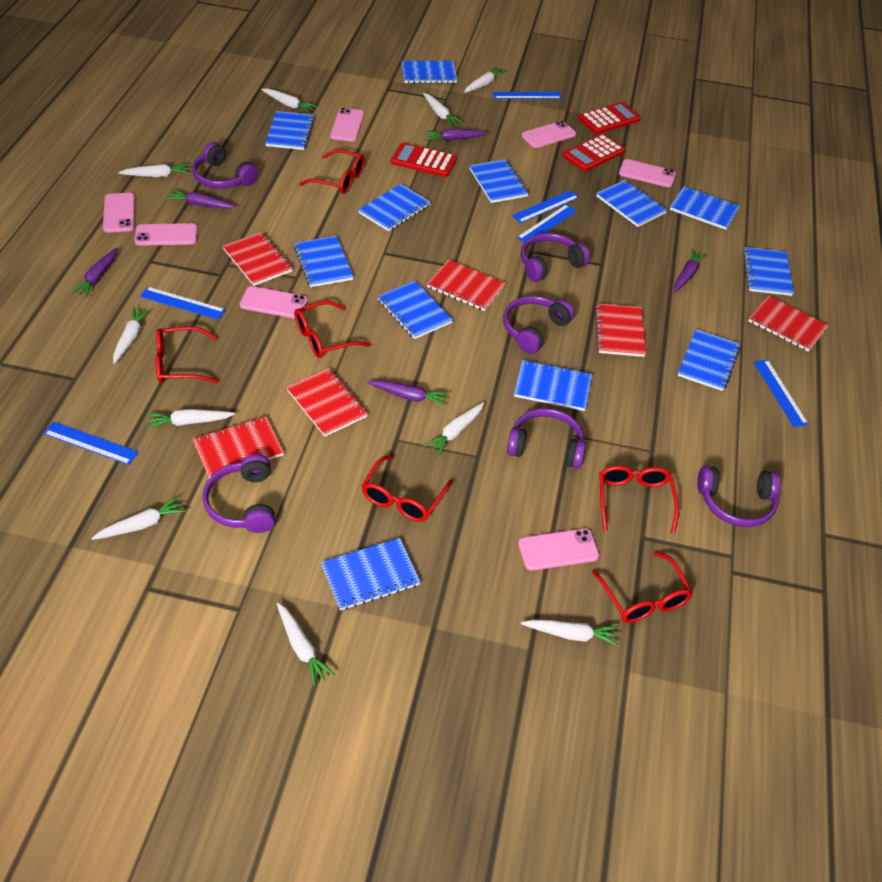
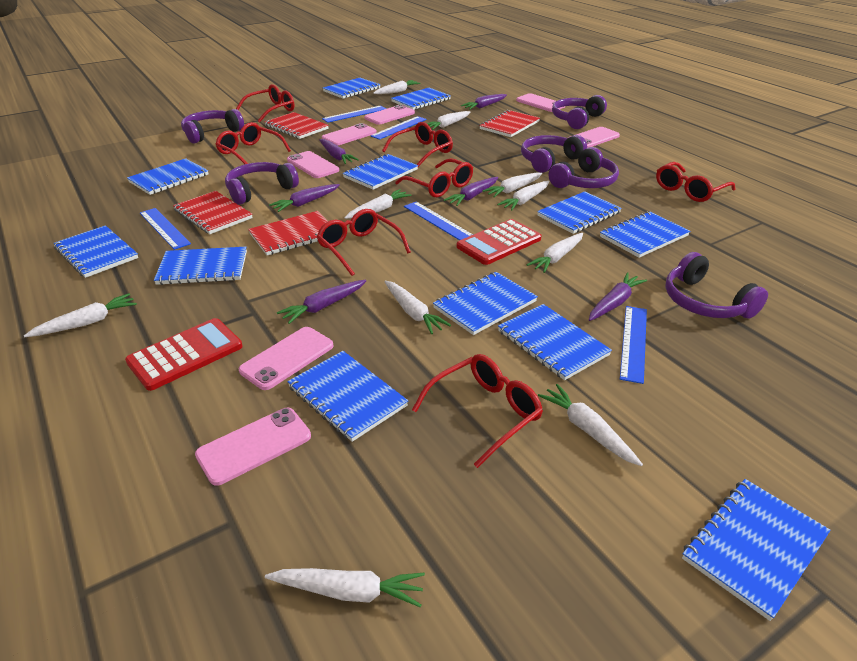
blue ruler: 6 -> 5
purple carrot: 5 -> 6
red calculator: 3 -> 2
red glasses: 6 -> 7
red notebook: 6 -> 4

